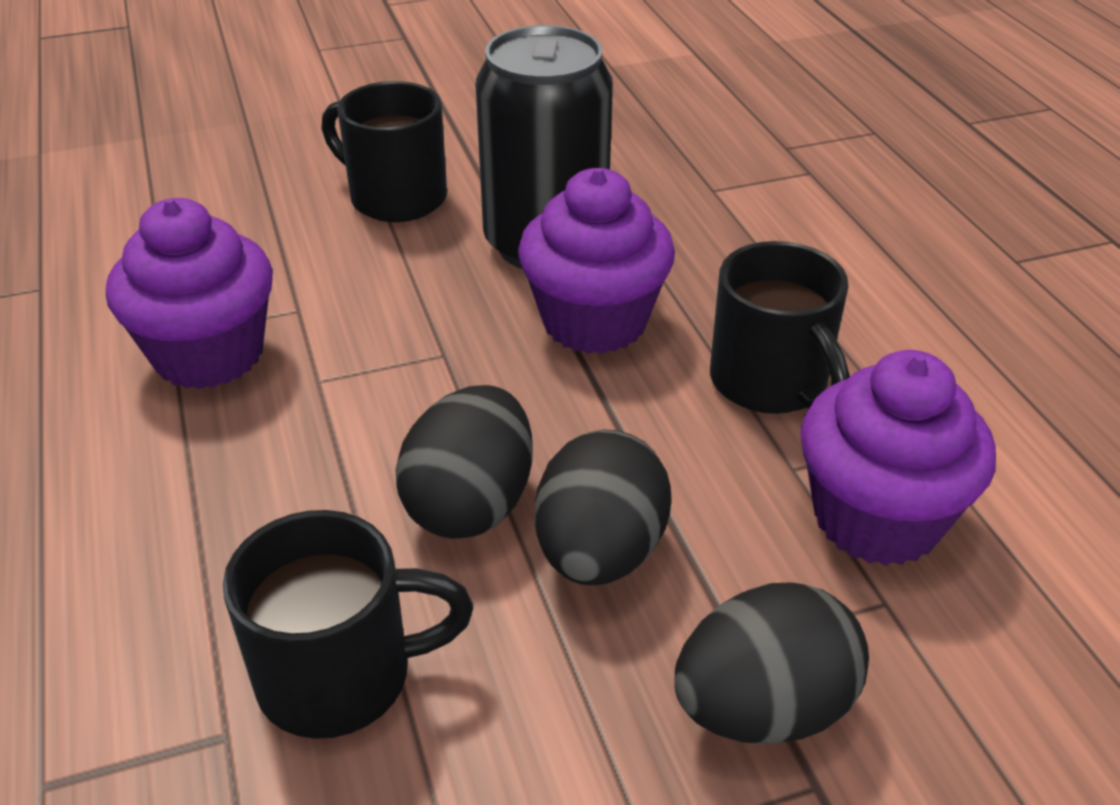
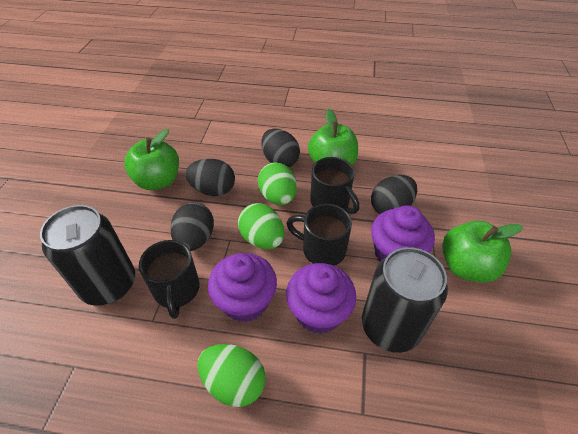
black can: 1 -> 2
black egg: 3 -> 4
green apple: 0 -> 3
green egg: 0 -> 3

